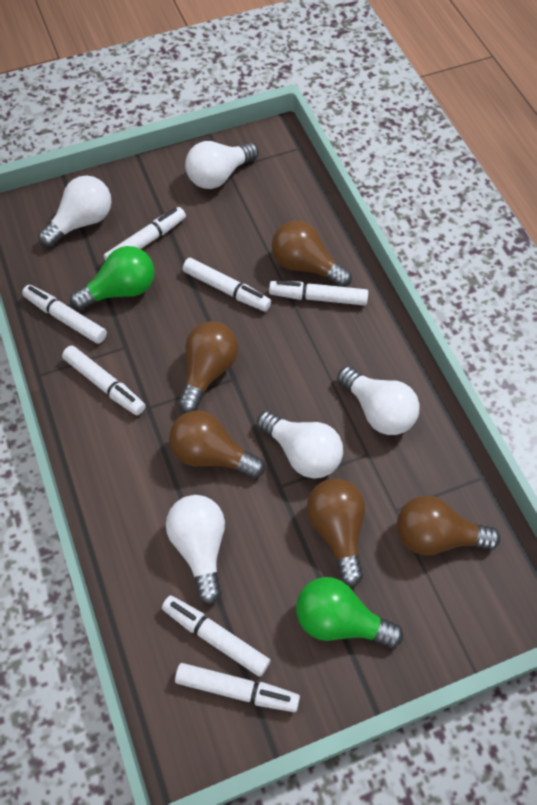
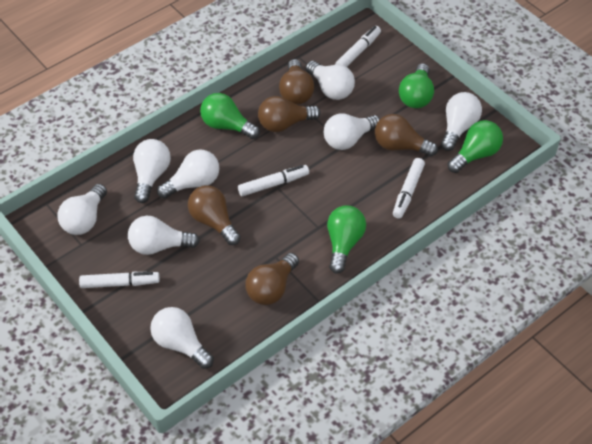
green light bulb: 2 -> 4
white light bulb: 5 -> 8
white marker: 7 -> 4

